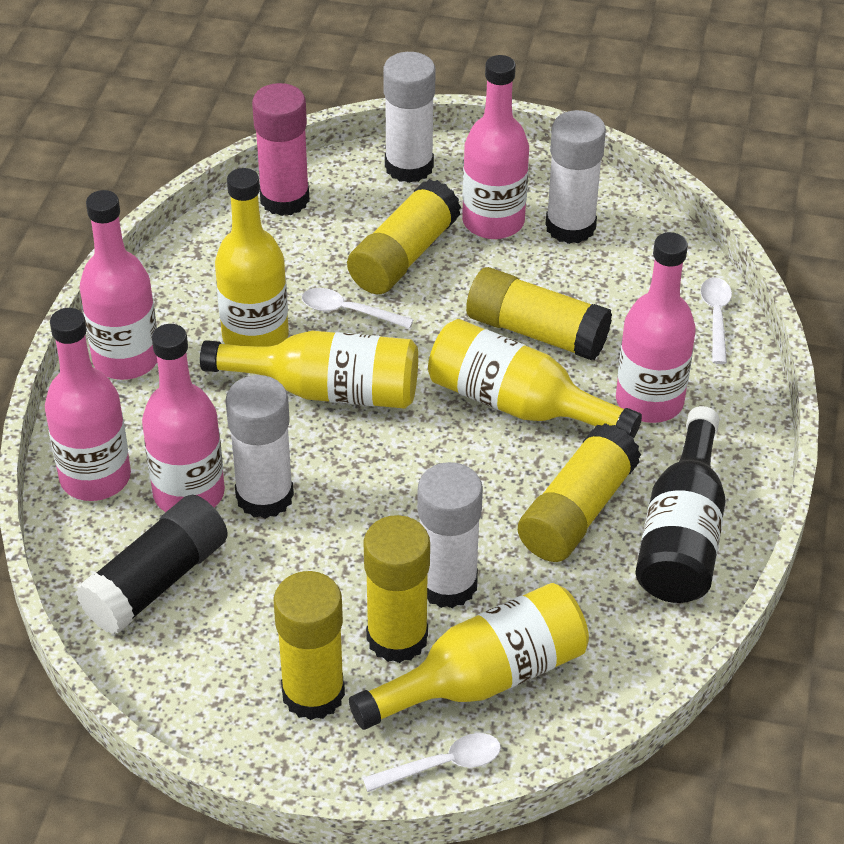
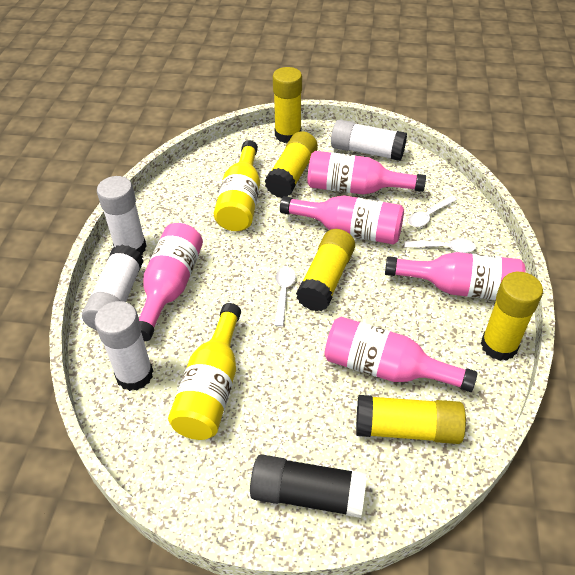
black bottle: 1 -> 0
pink glue stick: 1 -> 0
yellow bottle: 4 -> 2

